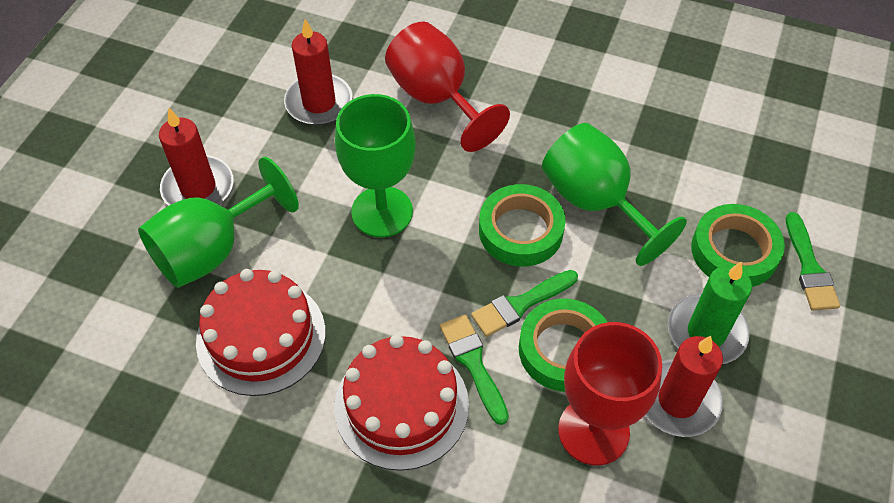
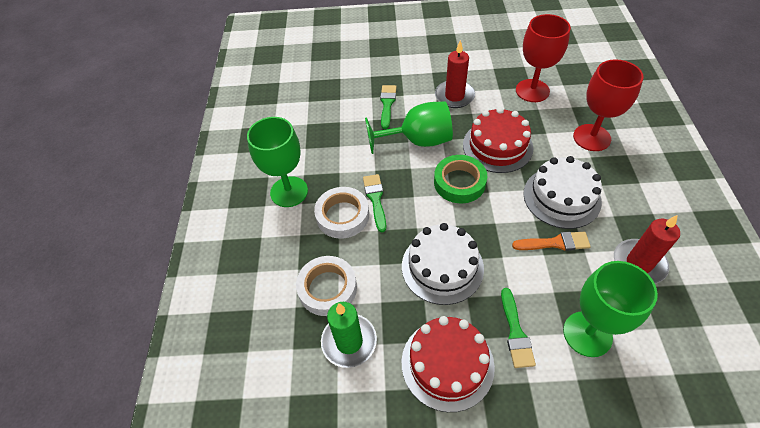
green tape: 3 -> 1
orange brush: 0 -> 1
red candle: 3 -> 2
white cake: 0 -> 2
white tape: 0 -> 2

